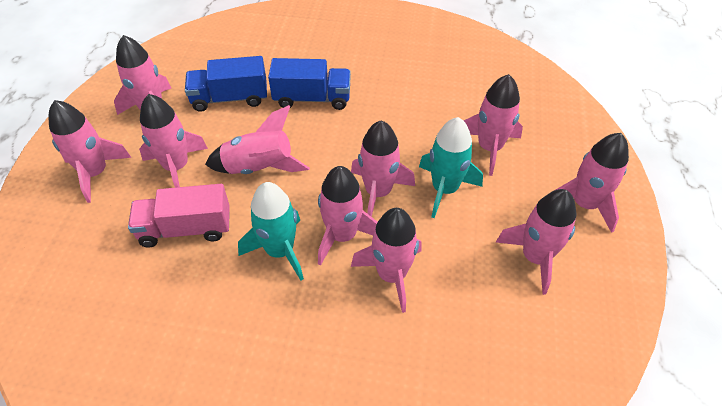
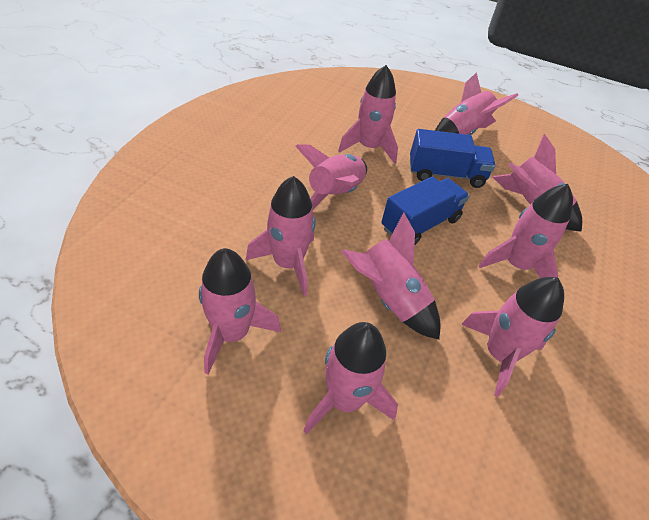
pink truck: 1 -> 0
turquoise rocket: 2 -> 0

